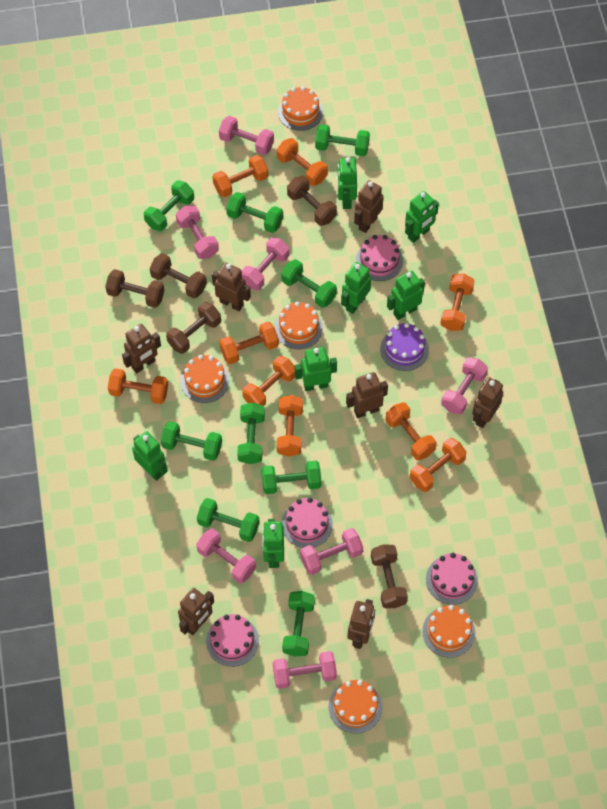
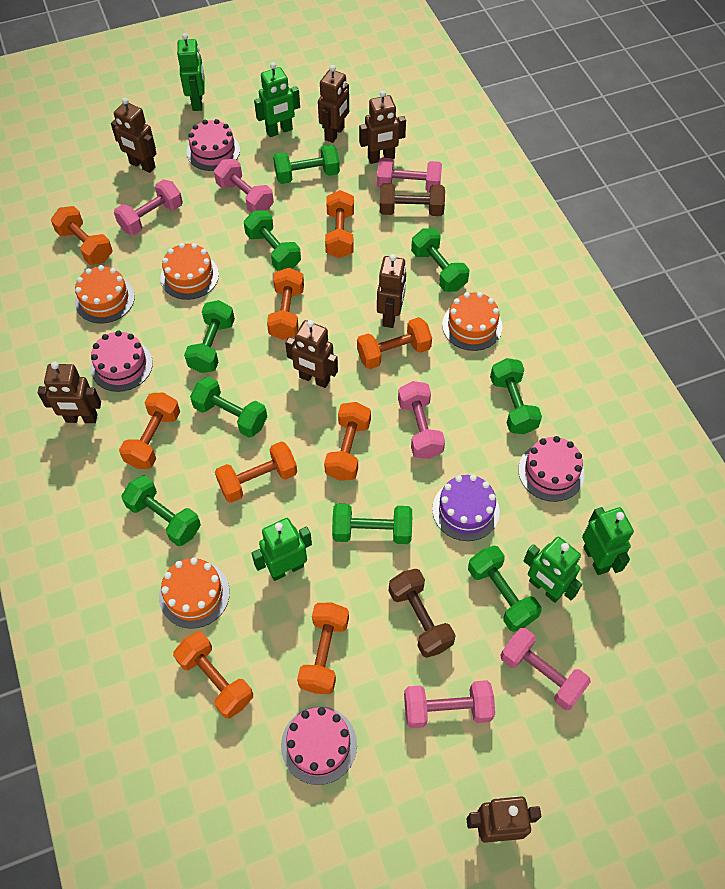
brown dumbbell: 5 -> 2
green robot: 7 -> 5
orange cake: 5 -> 4
pink dumbbell: 7 -> 6

